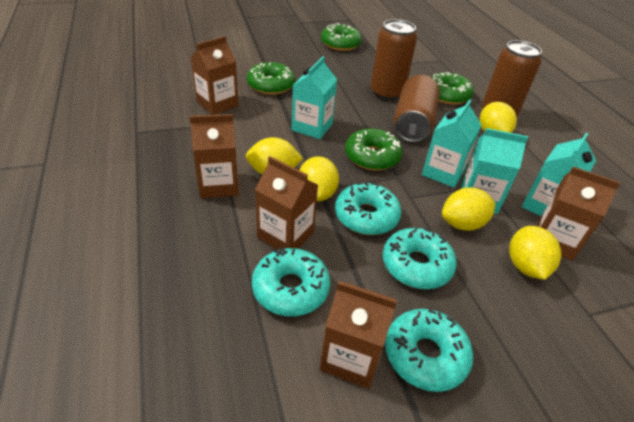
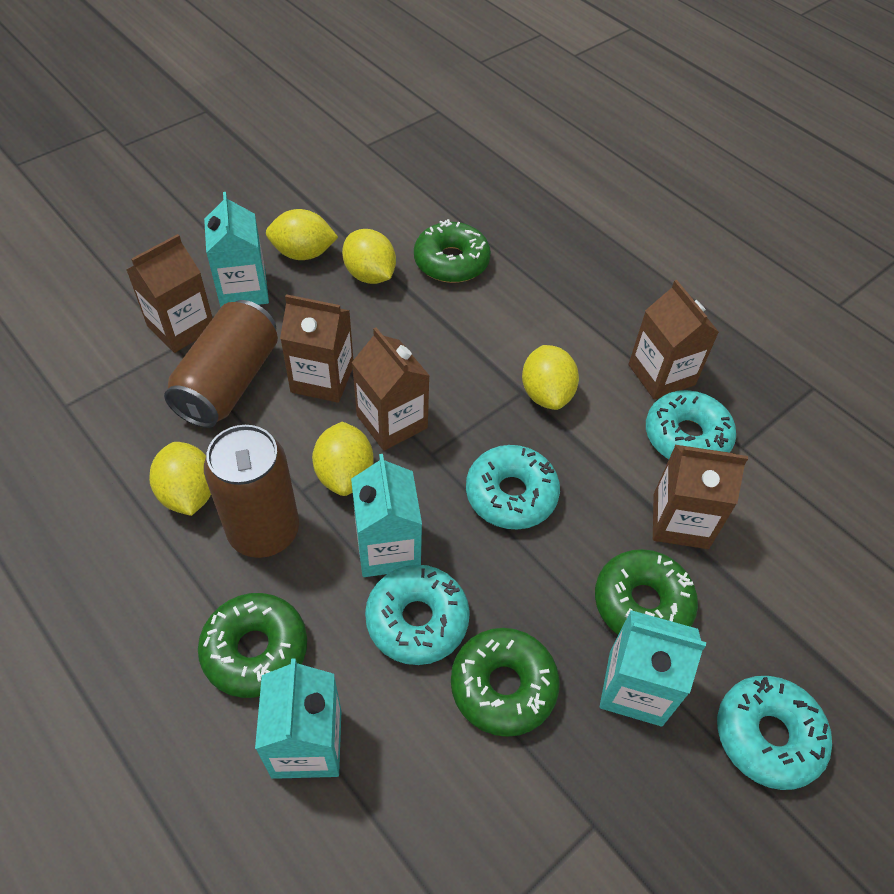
brown can: 3 -> 2

